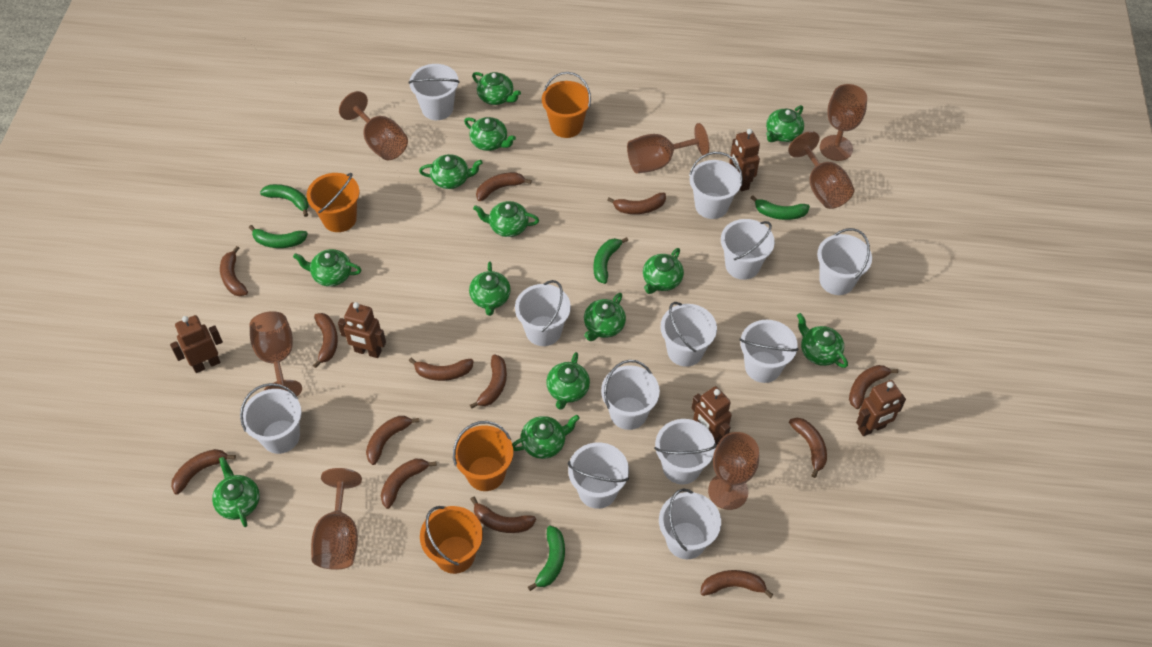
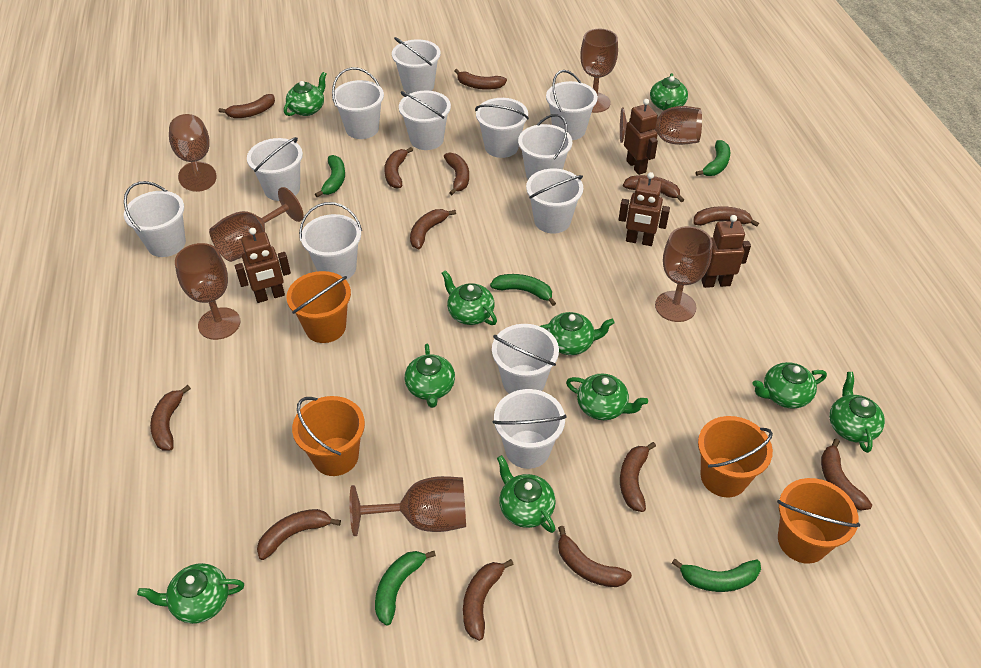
brown robot: 5 -> 4
green teapot: 13 -> 10

